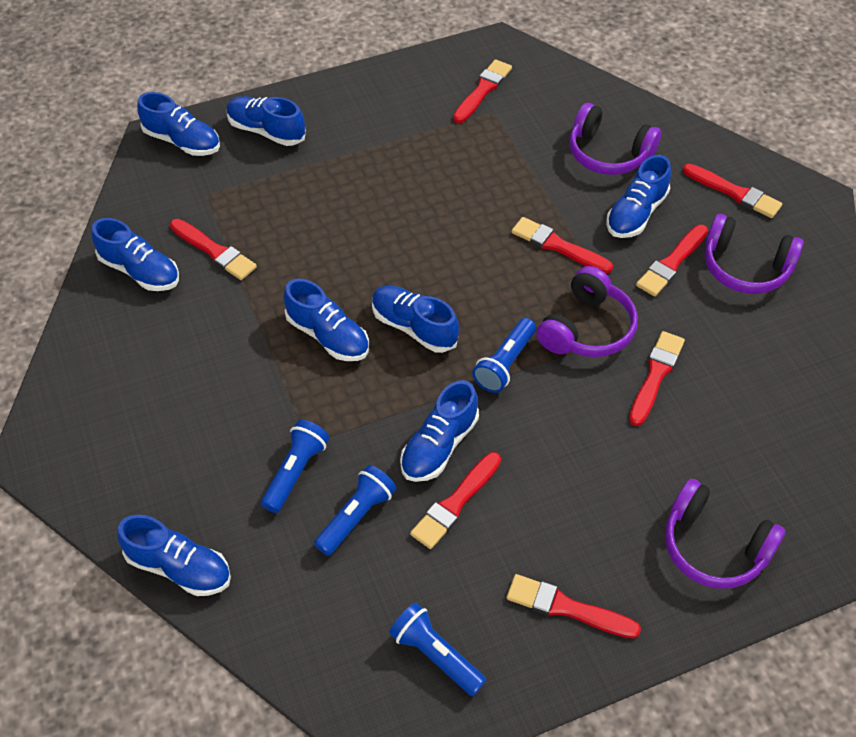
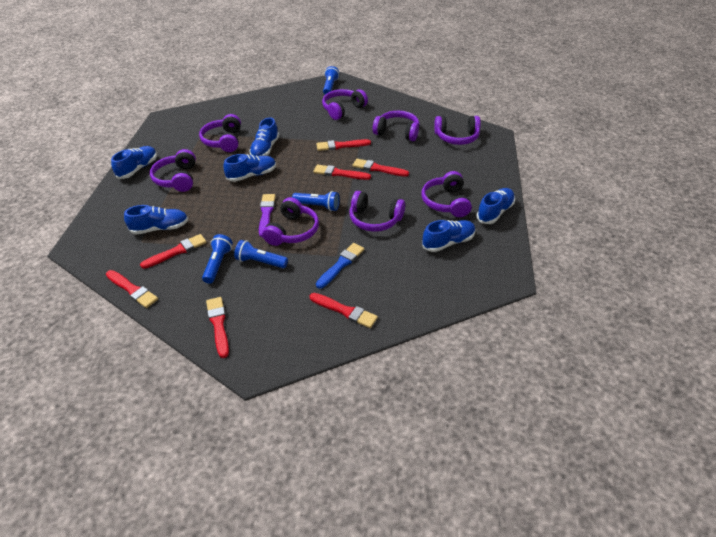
blue brush: 0 -> 1
blue shoe: 8 -> 6
purple brush: 0 -> 1
purple headphones: 4 -> 8
red brush: 8 -> 7

